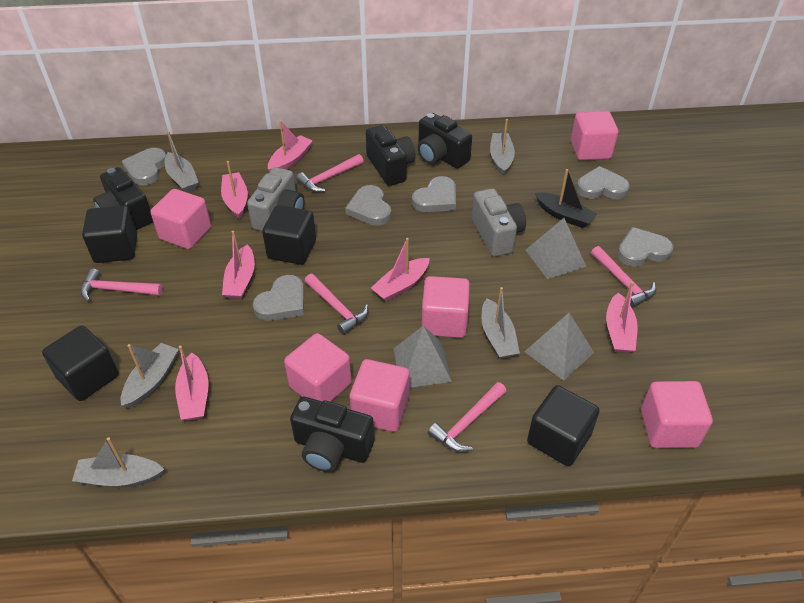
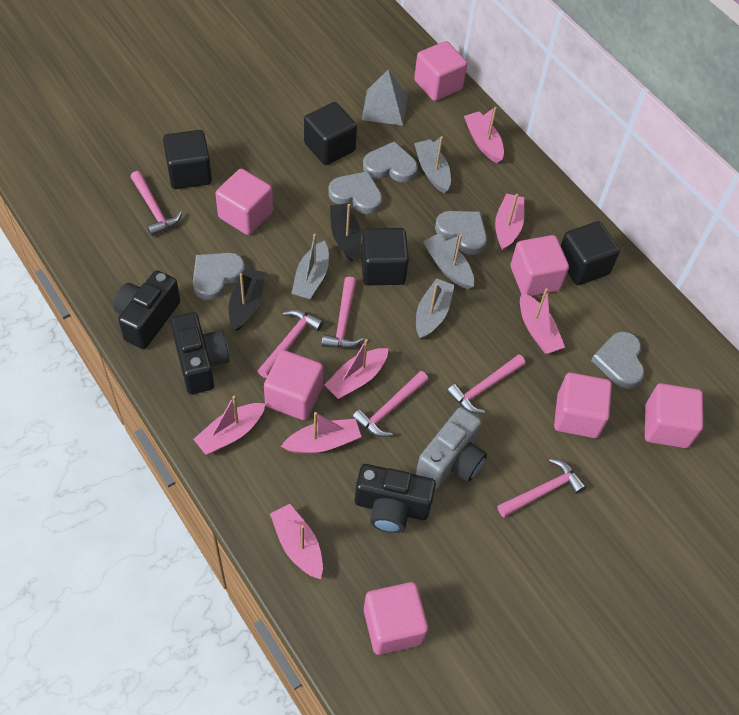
black boat: 1 -> 2
black camera: 4 -> 3
grey boat: 5 -> 4
grey camera: 2 -> 1
grey heart: 6 -> 5
grey pyramid: 3 -> 1
pink boat: 6 -> 7
pink cube: 6 -> 7
pink hammer: 5 -> 6

